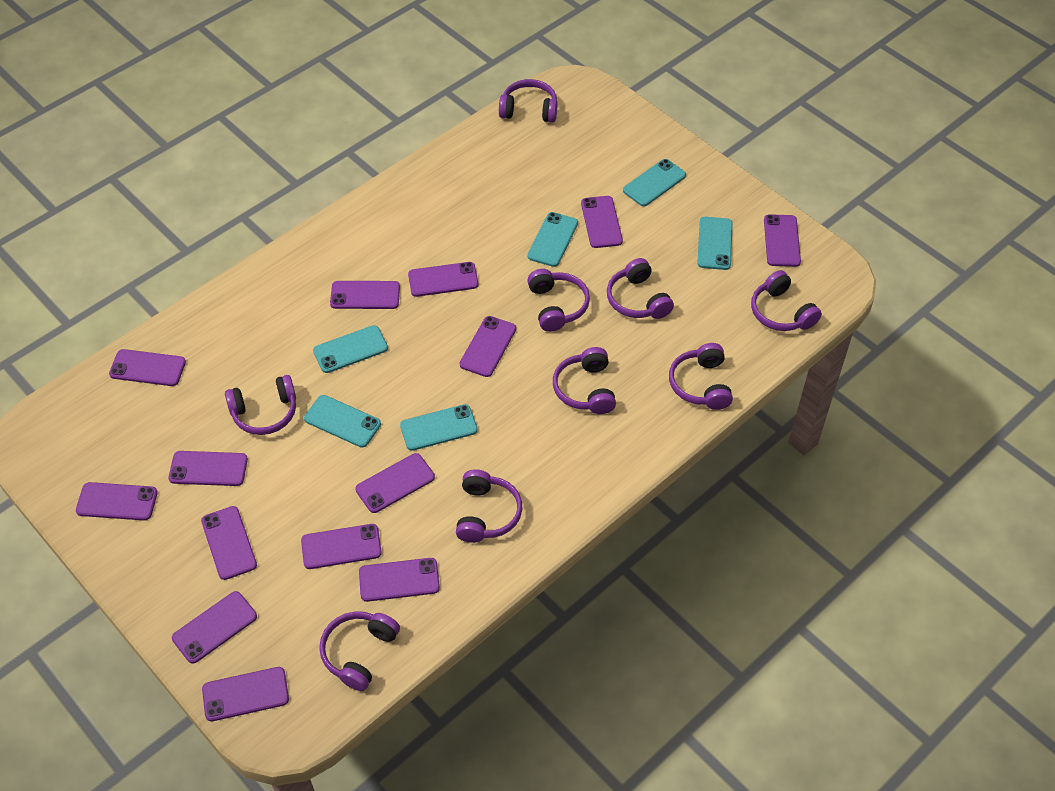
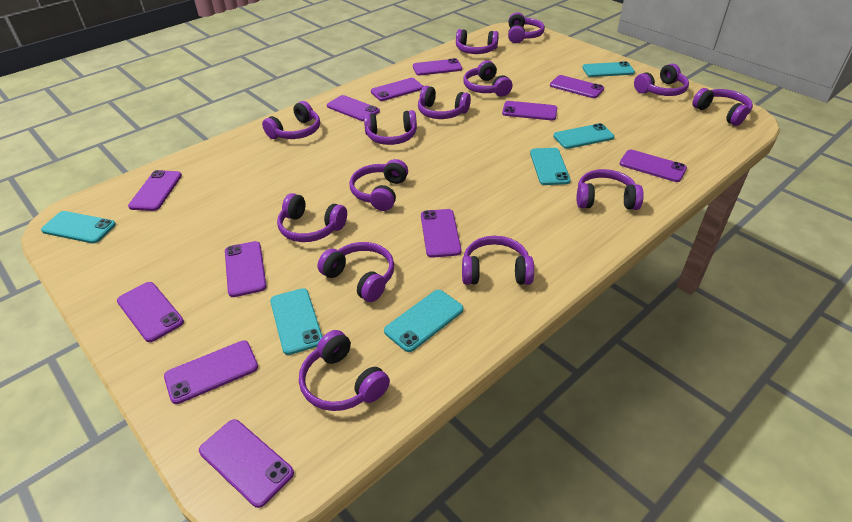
purple headphones: 9 -> 14
purple phone: 14 -> 12

